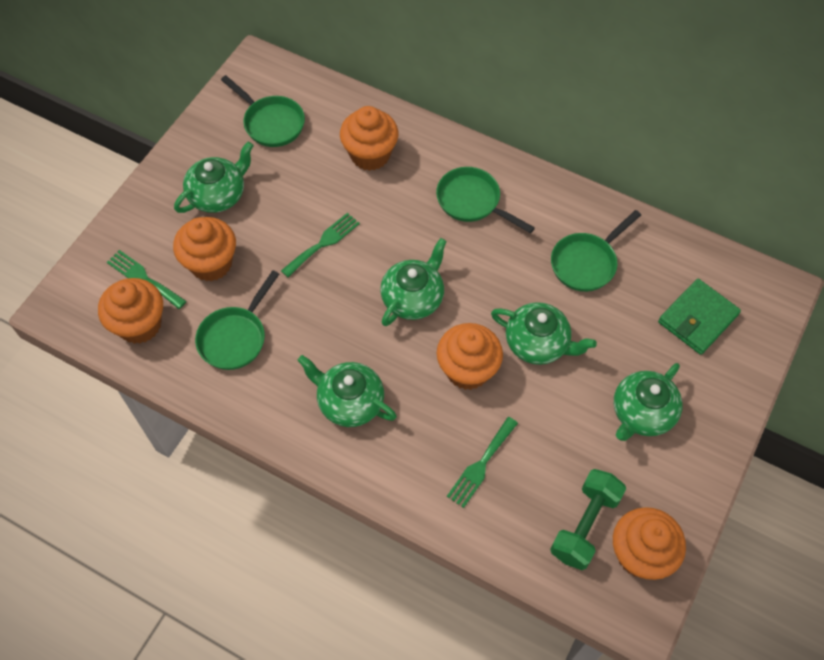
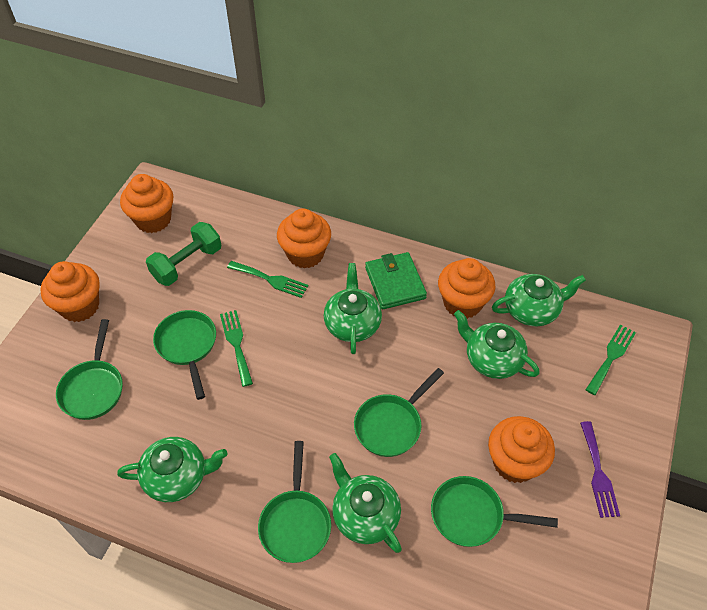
green pan: 4 -> 5
purple fork: 0 -> 1

